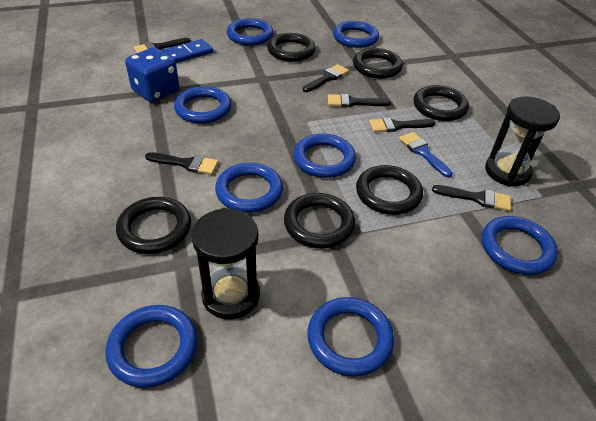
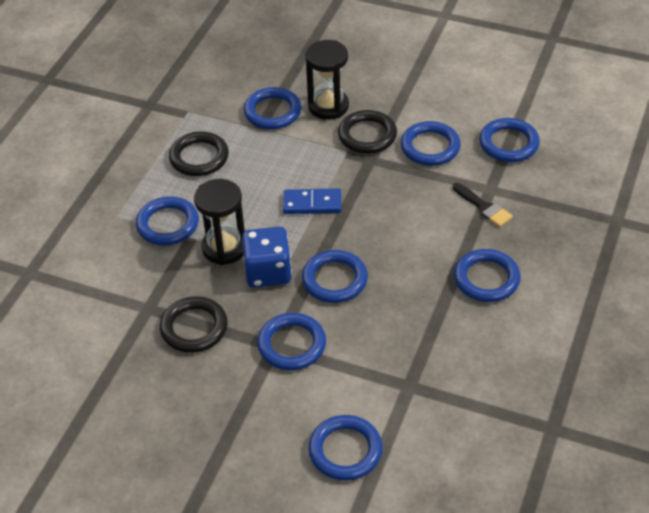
black brush: 6 -> 1
black ring: 6 -> 3
blue brush: 1 -> 0

